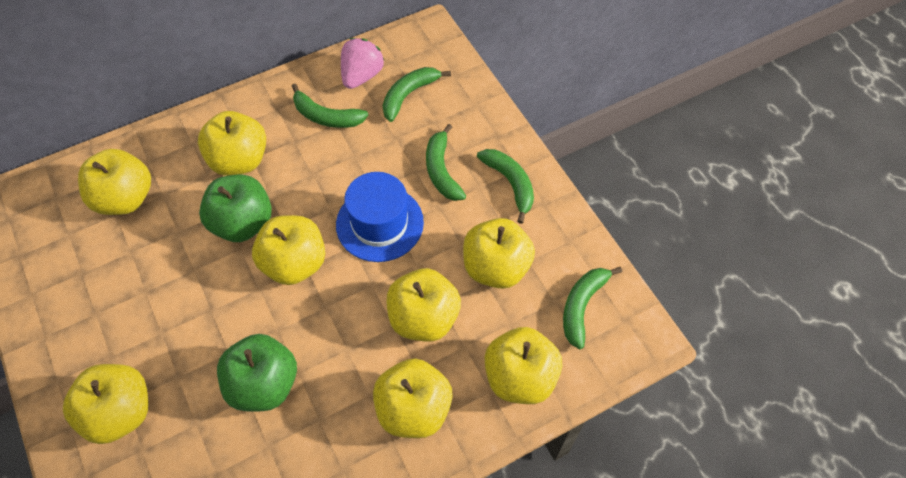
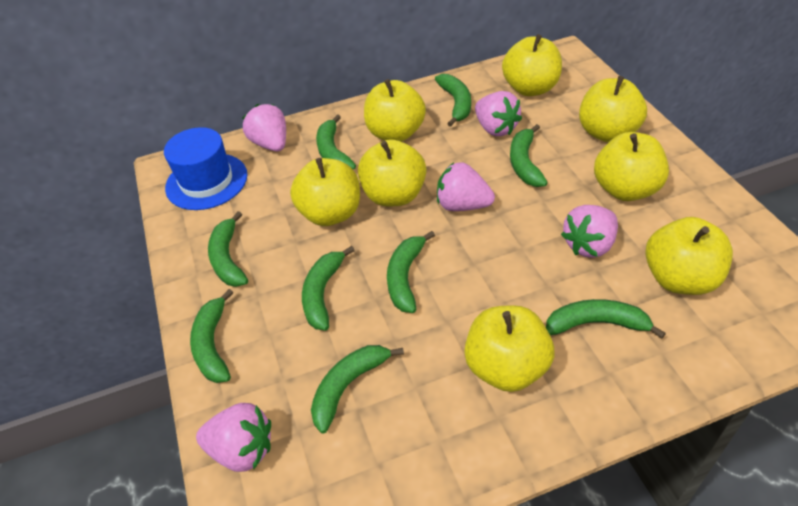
green apple: 2 -> 0
green banana: 5 -> 9
pink strawberry: 1 -> 5

